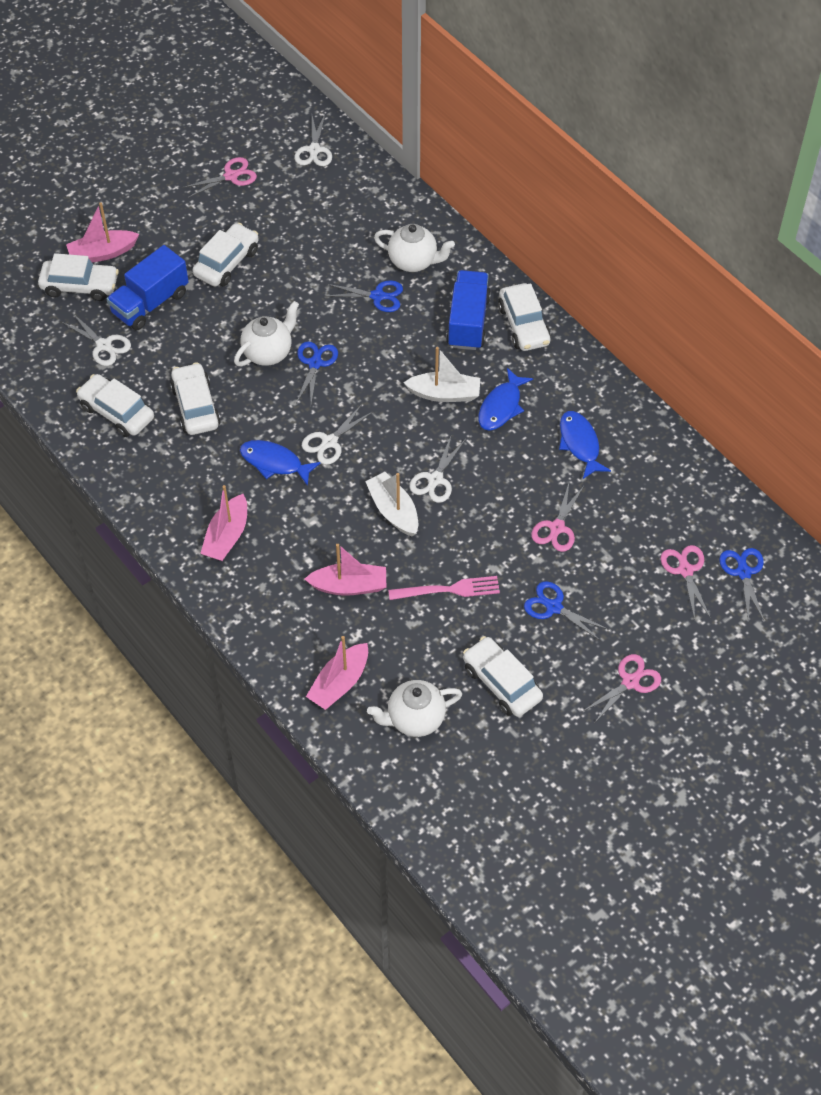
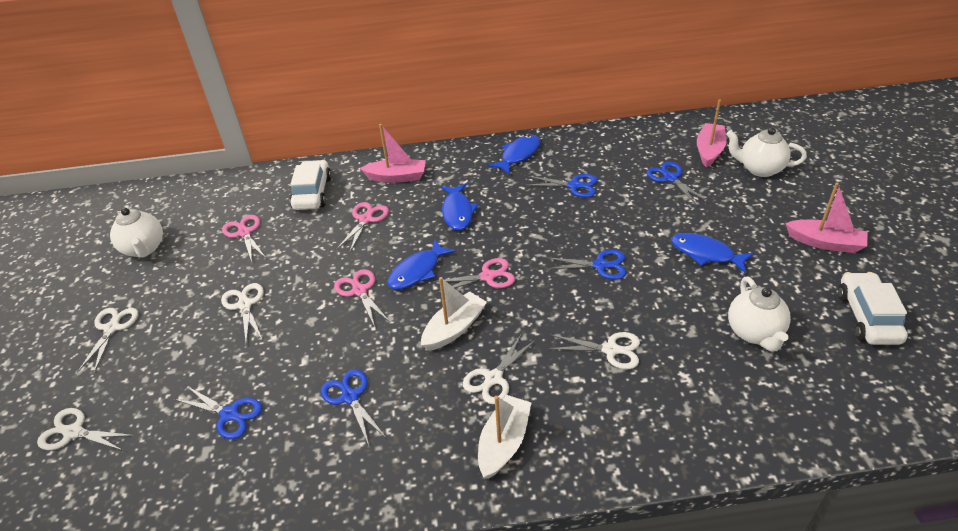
blue fish: 3 -> 4
blue scissors: 4 -> 5
blue truck: 2 -> 0
pink boat: 4 -> 3
pink fork: 1 -> 0
white car: 6 -> 2
white scissors: 4 -> 5

